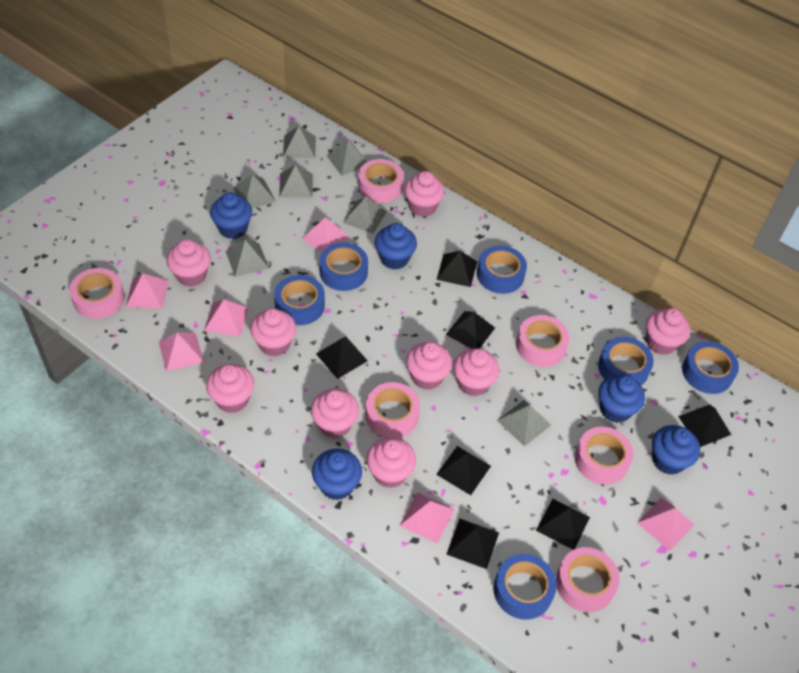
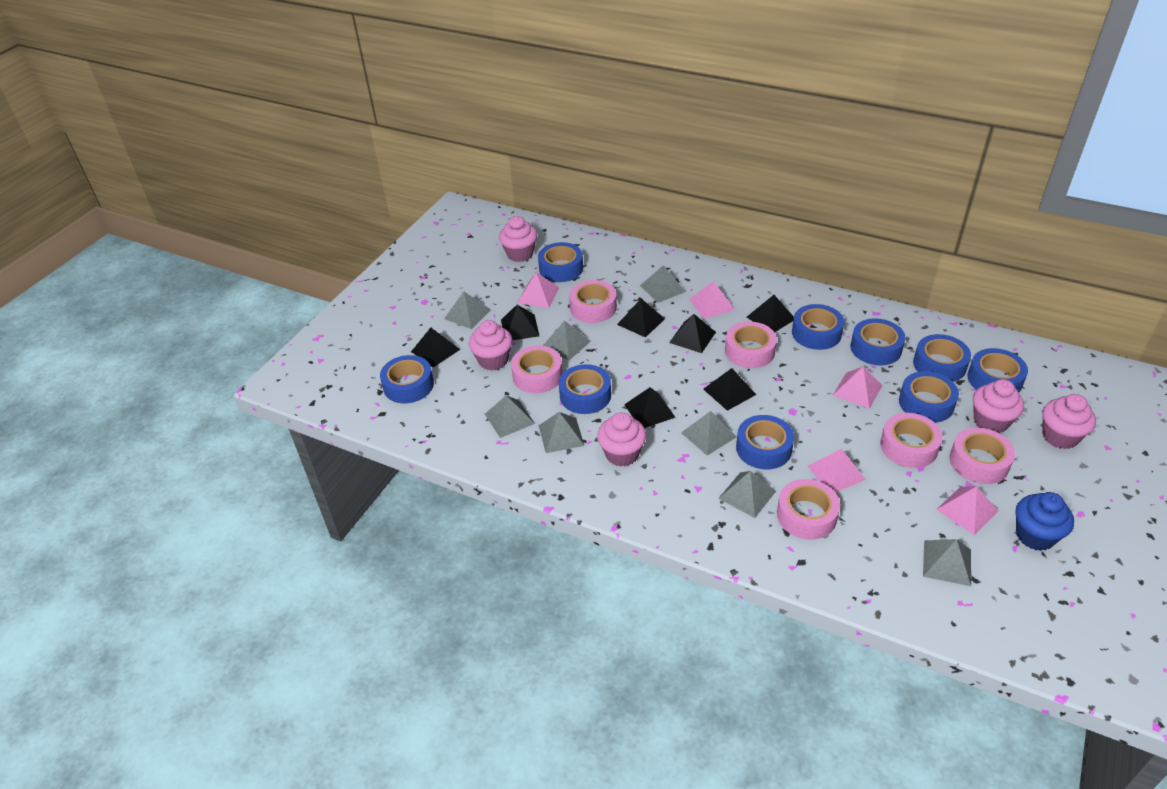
blue cupcake: 5 -> 1
blue tape: 6 -> 9
grey pyramid: 7 -> 8
pink cupcake: 9 -> 5
pink pyramid: 6 -> 5

